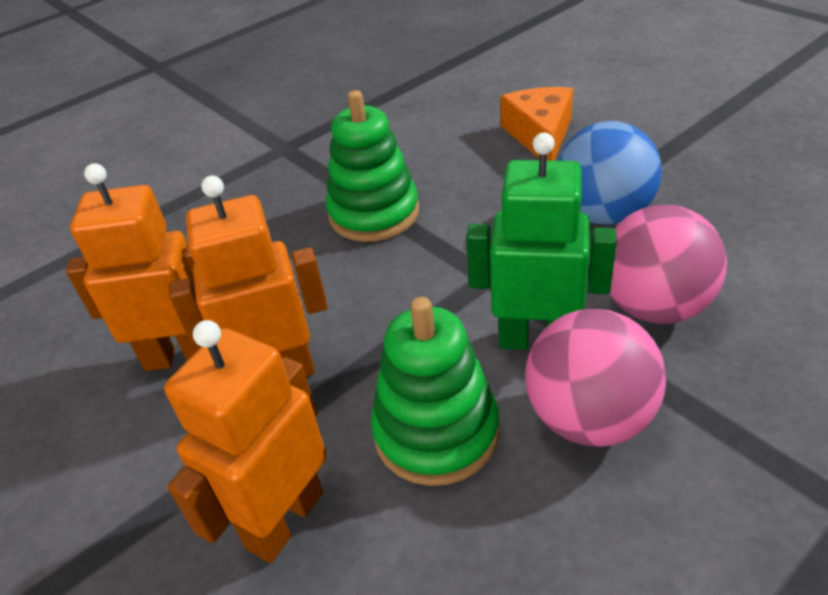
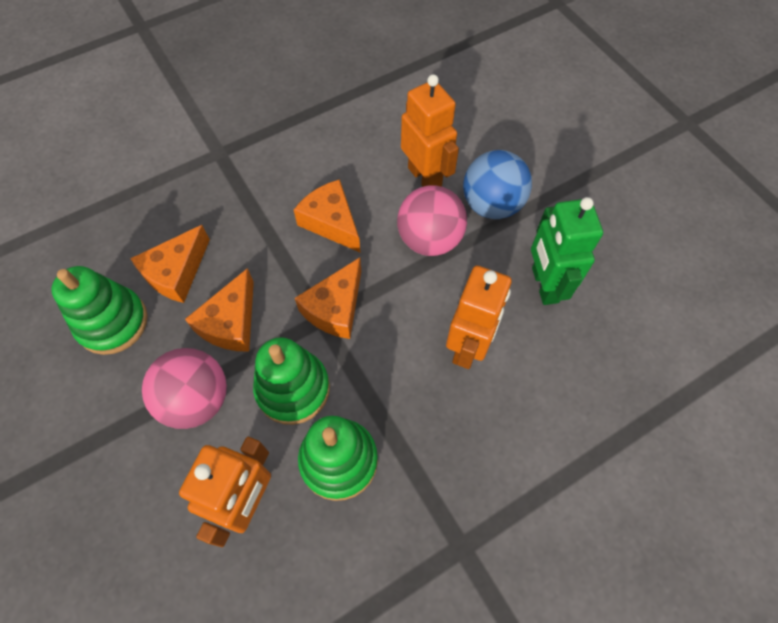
green stacking toy: 2 -> 3
orange cheese: 1 -> 4

